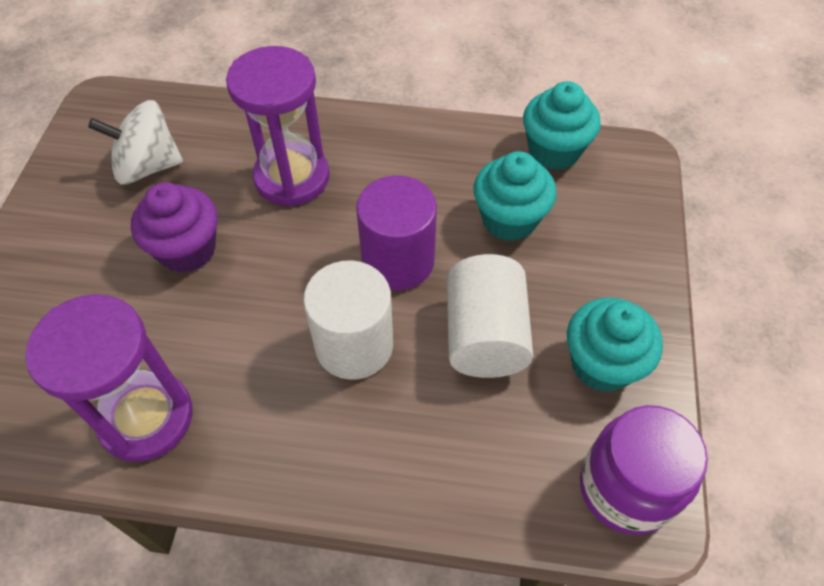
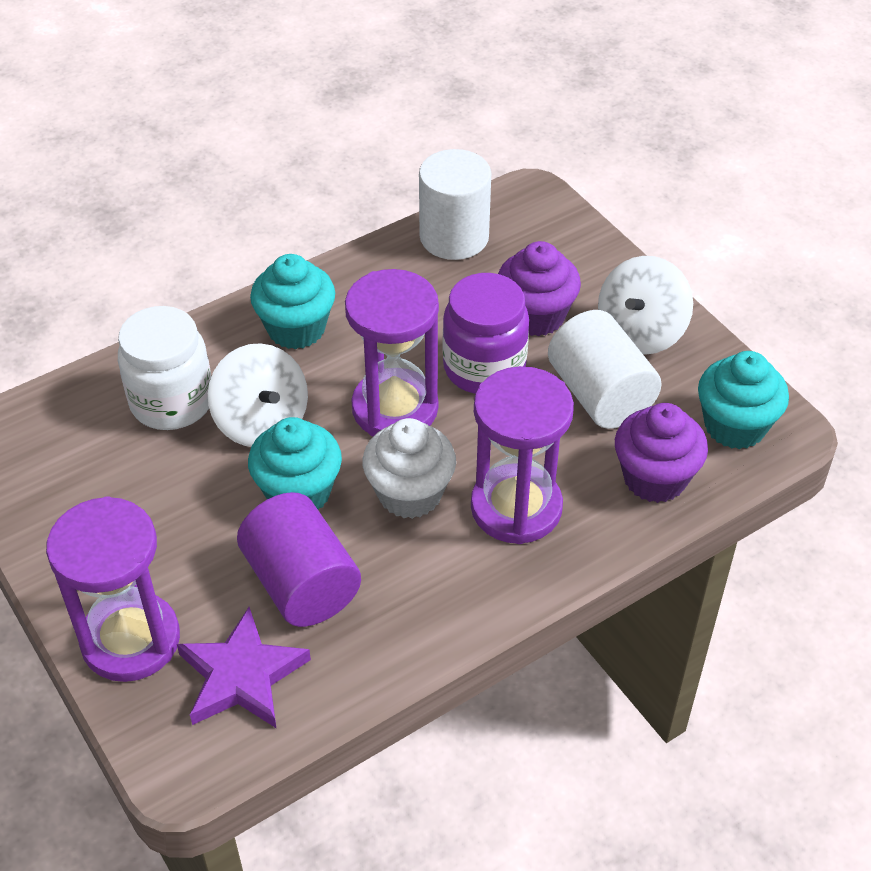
purple cupcake: 1 -> 2
purple hourglass: 2 -> 3
purple star: 0 -> 1
white cupcake: 0 -> 1
white jar: 0 -> 1
white spinning top: 1 -> 2

